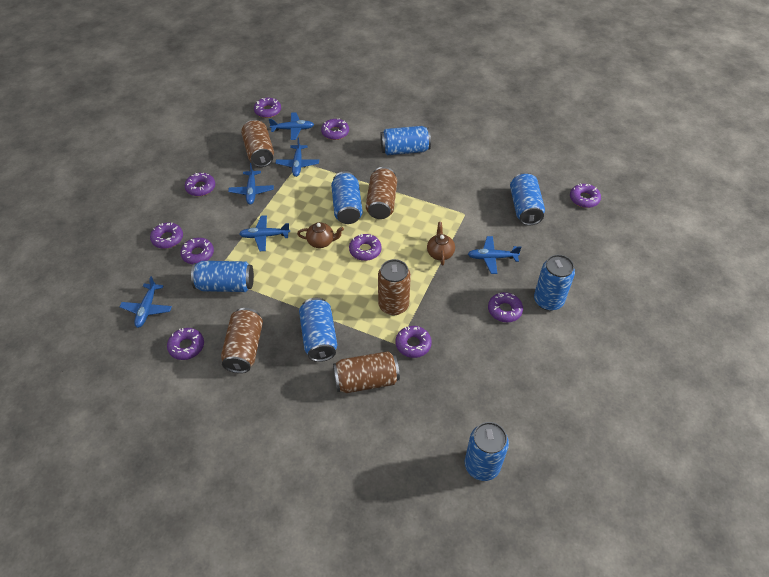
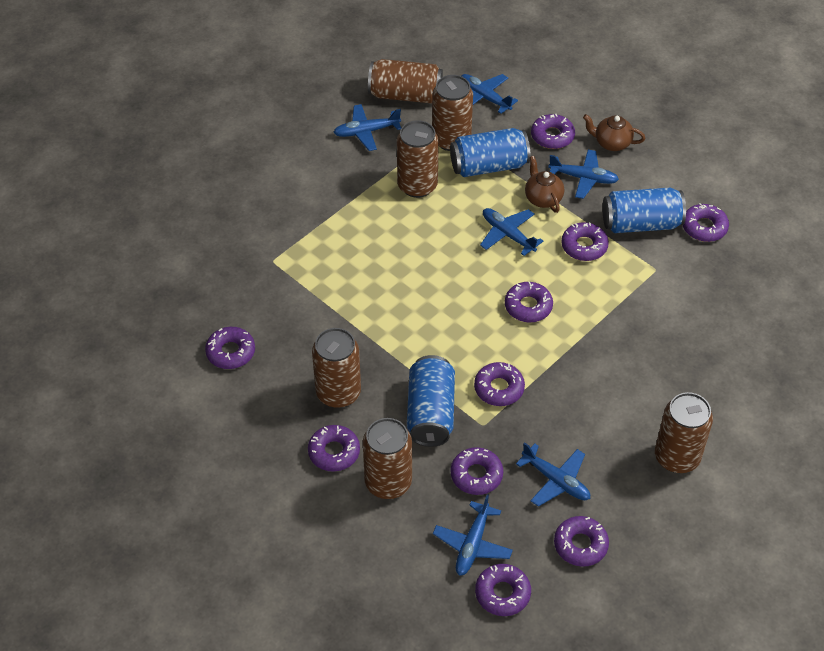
blue can: 7 -> 3
brown can: 5 -> 6

